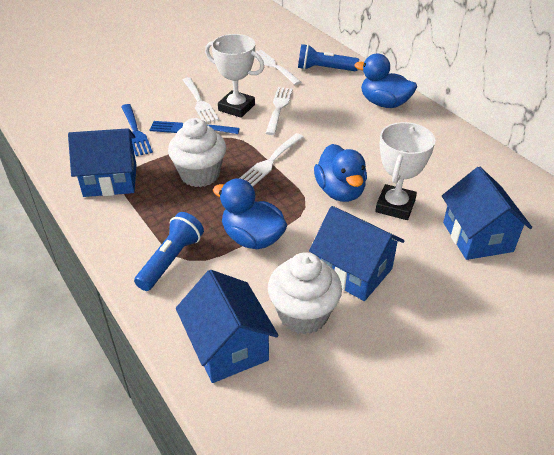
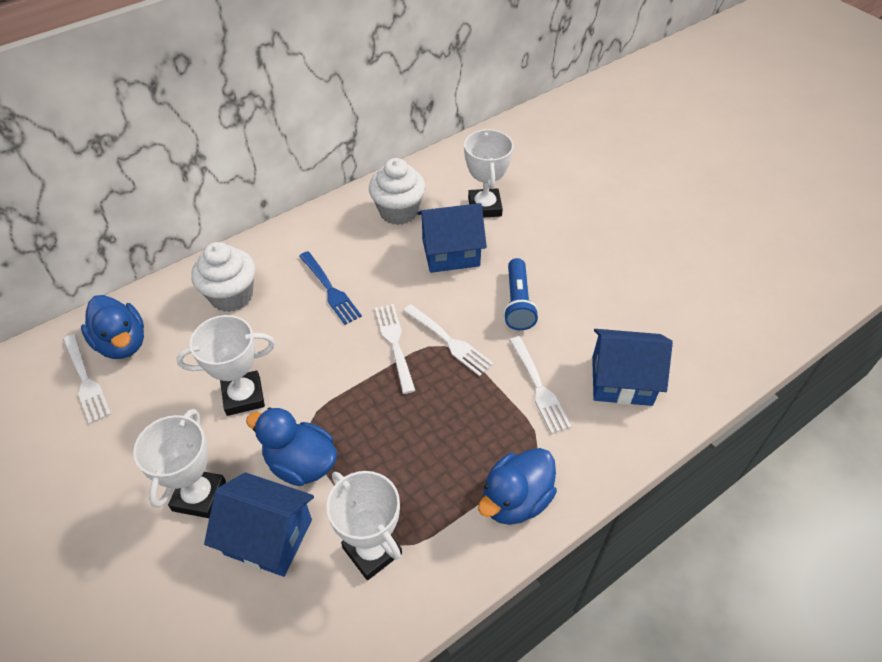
blue flashlight: 2 -> 1
blue fork: 2 -> 1
blue house: 4 -> 3
white trophy: 2 -> 4

